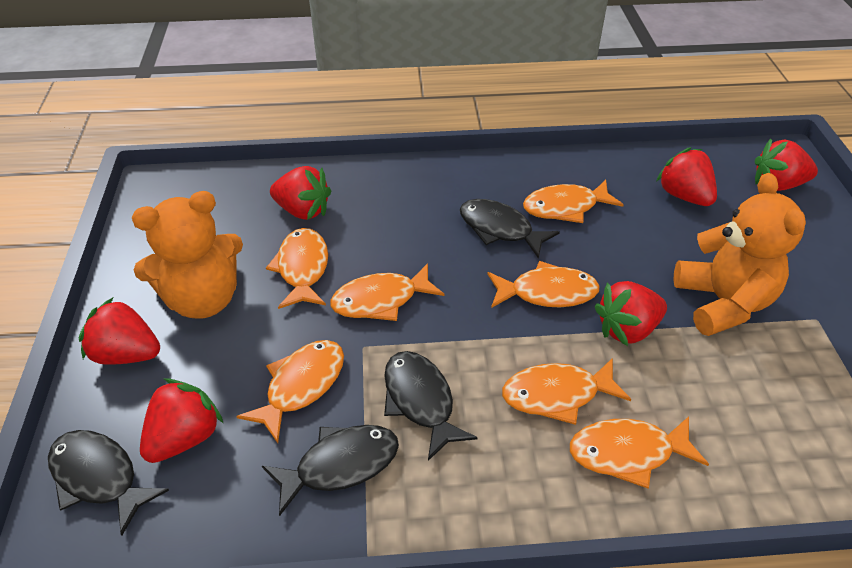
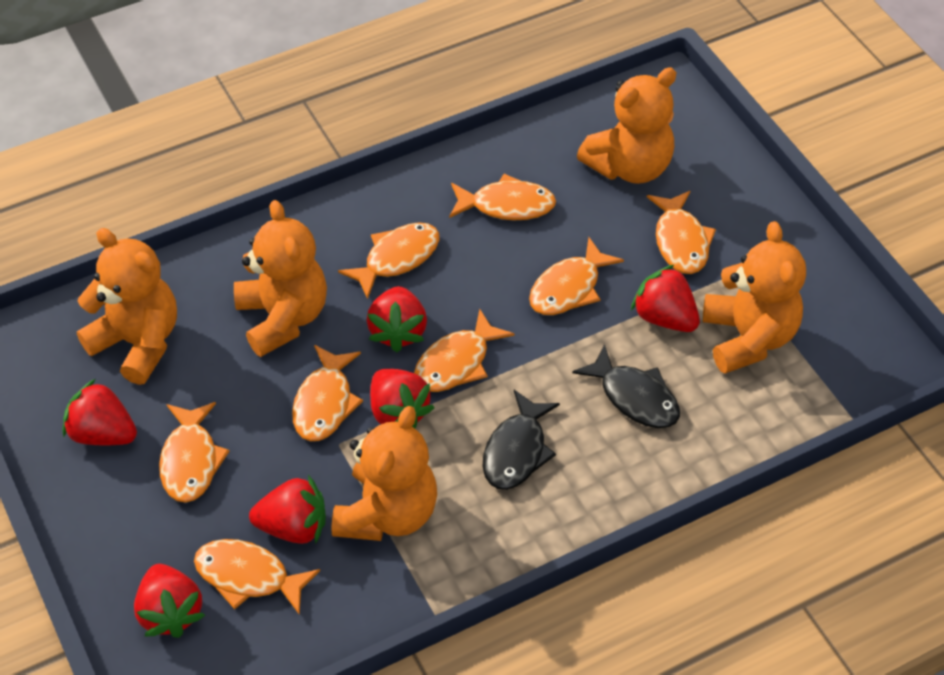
black fish: 4 -> 2
orange fish: 7 -> 8
orange teddy bear: 2 -> 5

